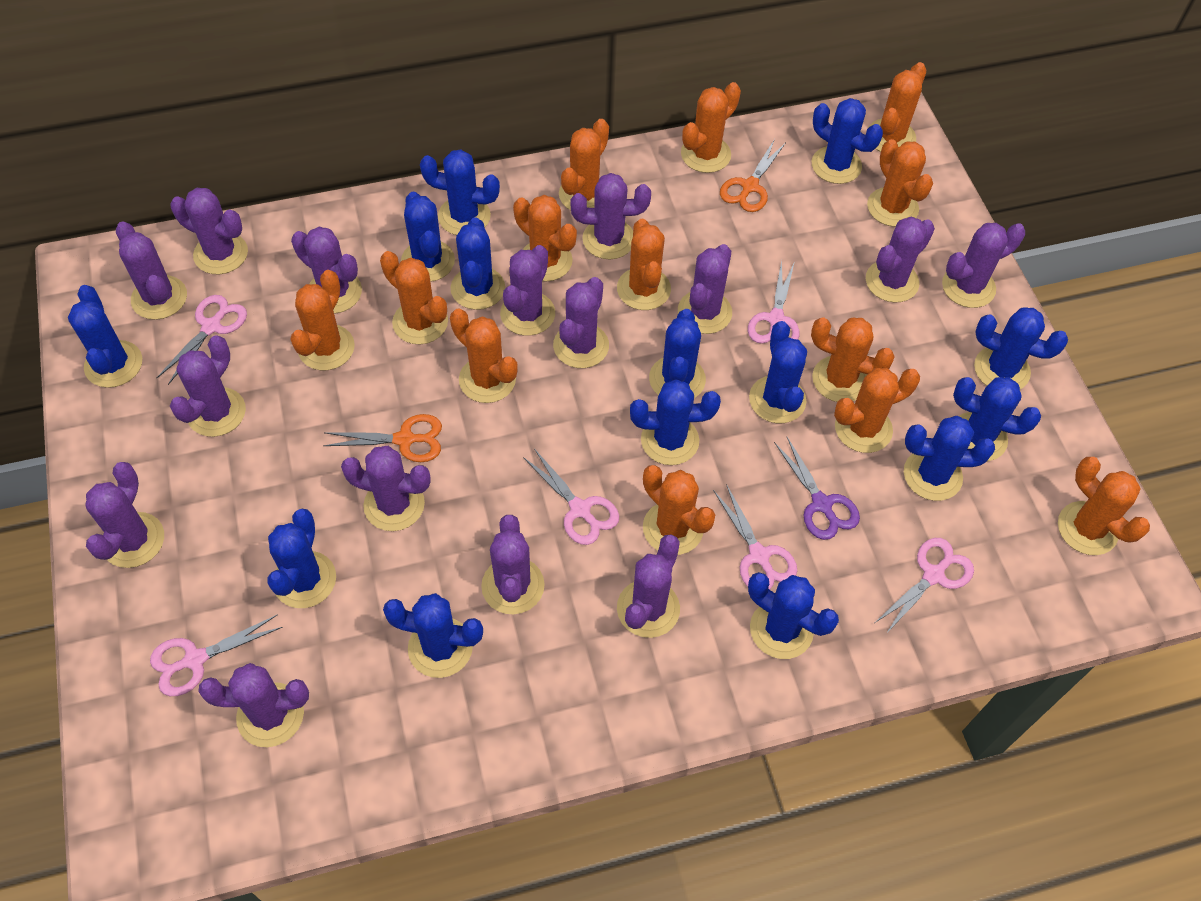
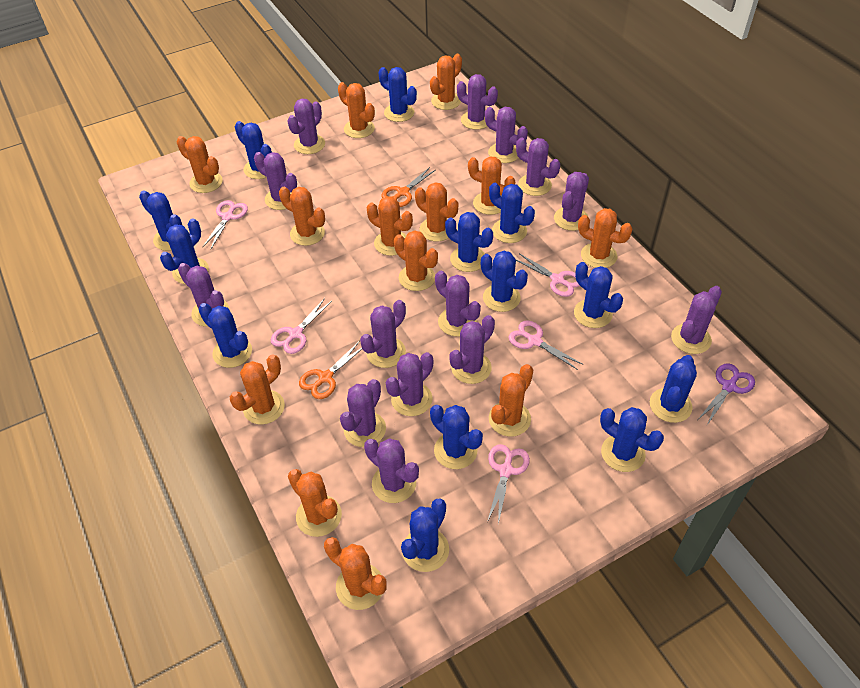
blue cactus: 14 -> 13
pink scissors: 6 -> 5
purple cactus: 15 -> 14

